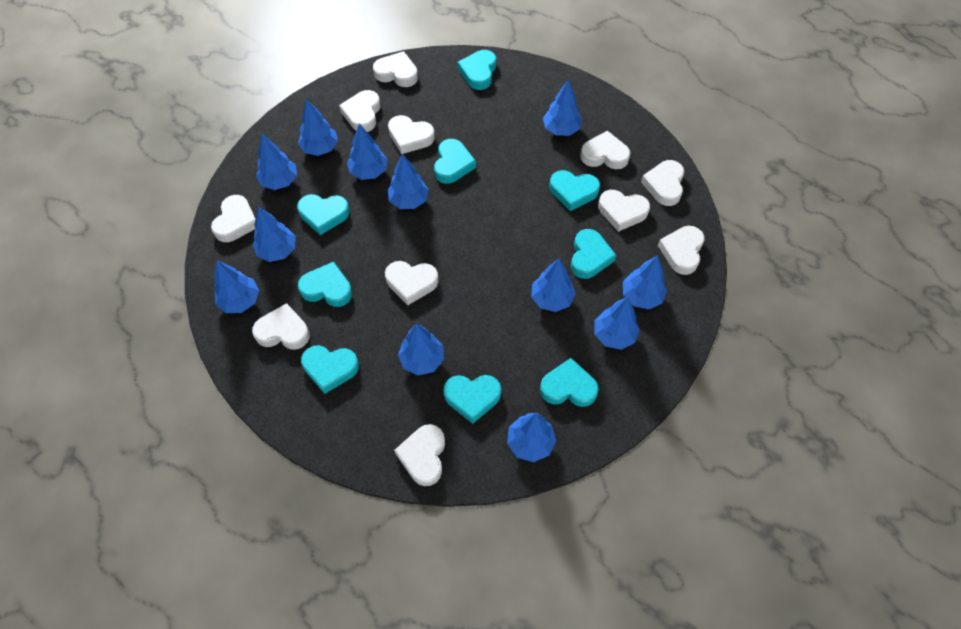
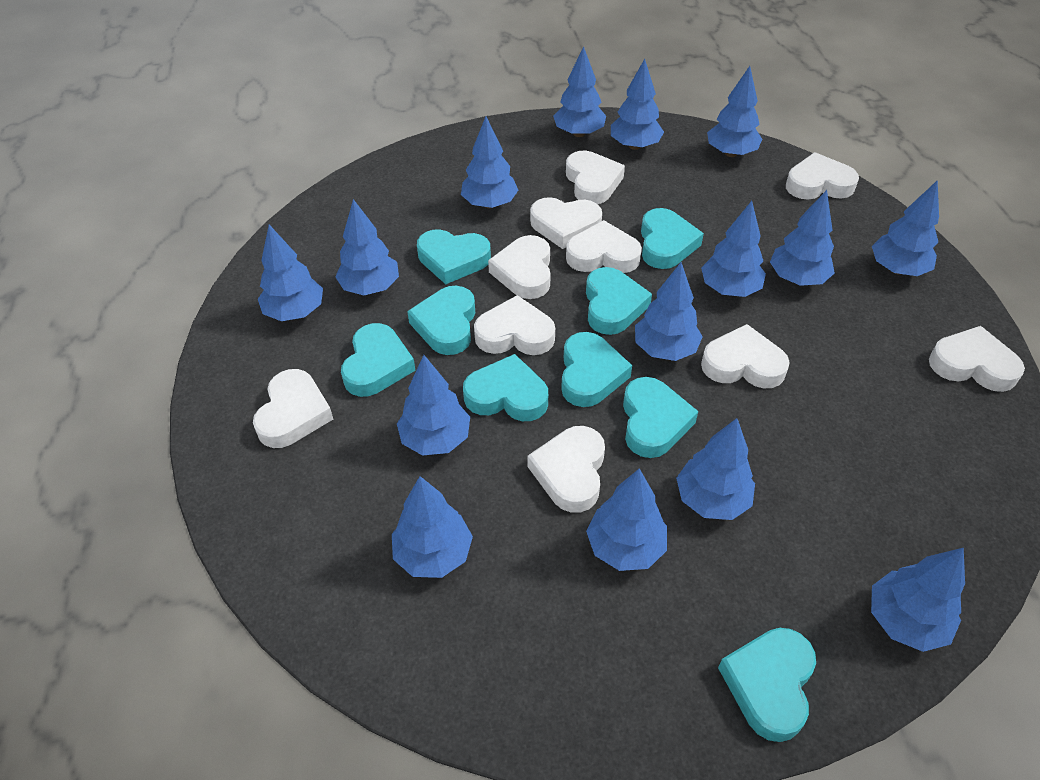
blue tree: 12 -> 15
white heart: 11 -> 10

